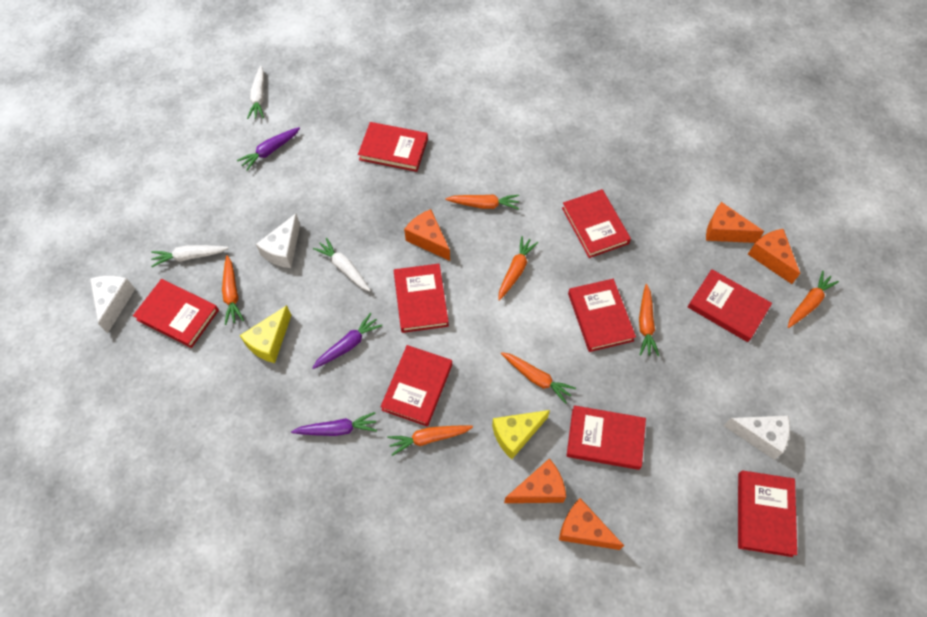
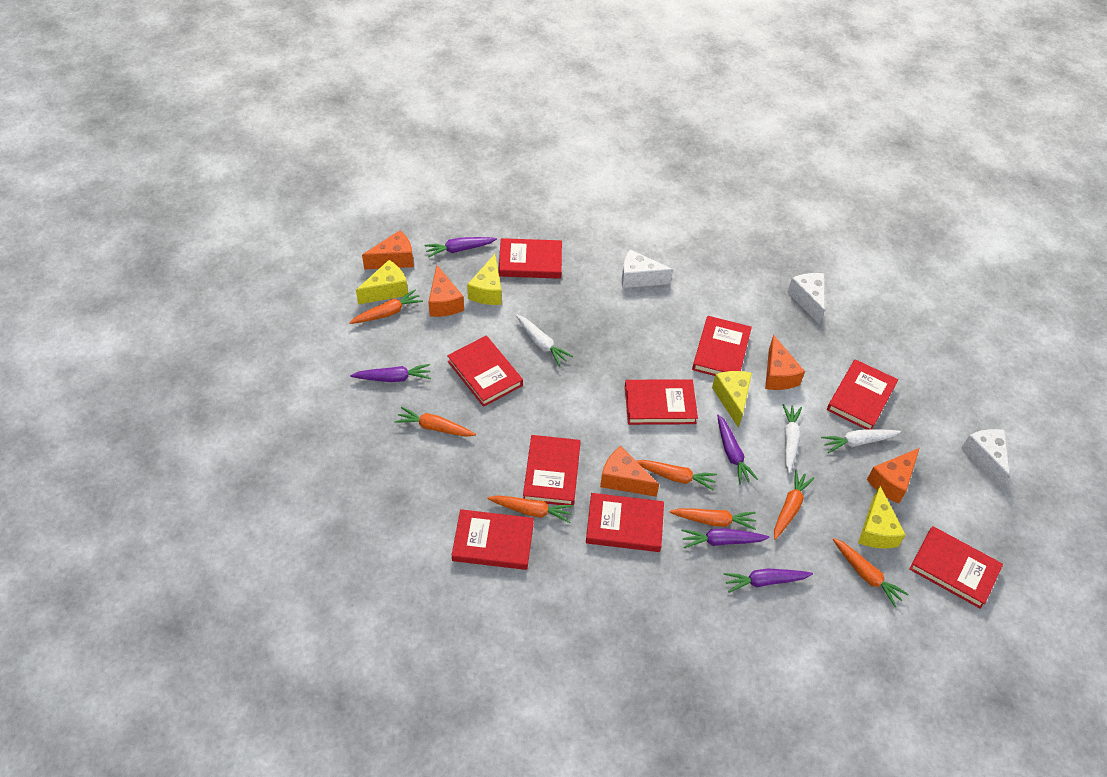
purple carrot: 3 -> 5
yellow cheese: 2 -> 4

